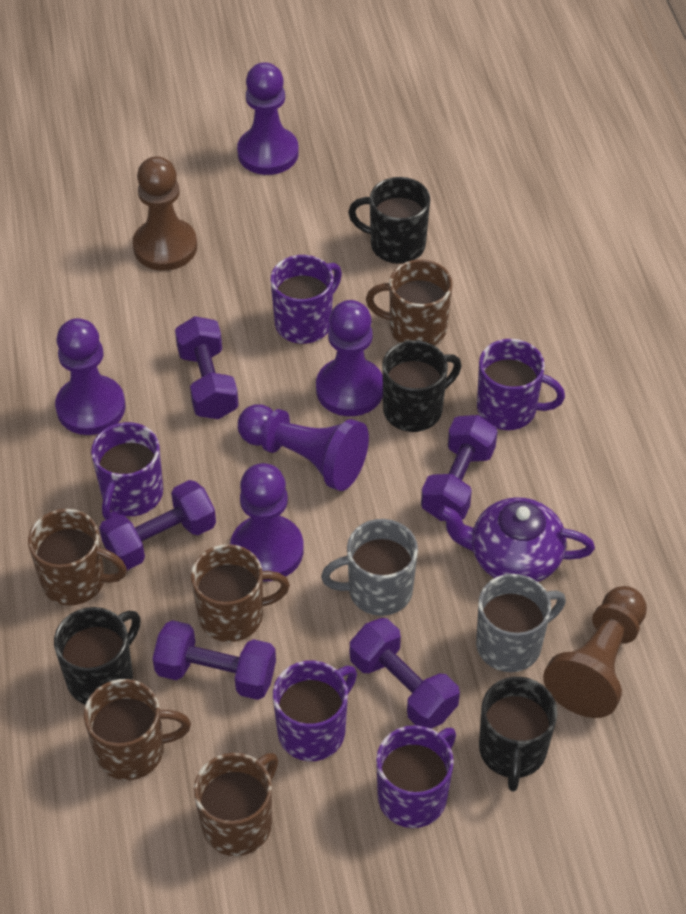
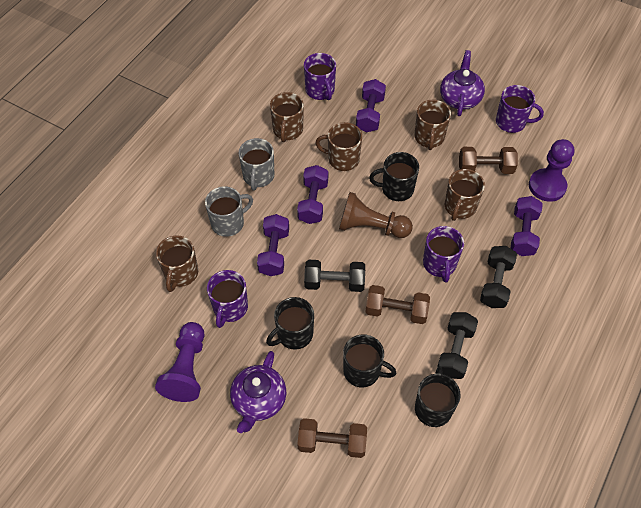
black dumbbell: 0 -> 3
brown dumbbell: 0 -> 3
brown pawn: 2 -> 1
purple dumbbell: 5 -> 4
purple mug: 5 -> 4
purple pawn: 5 -> 2
purple teapot: 1 -> 2

